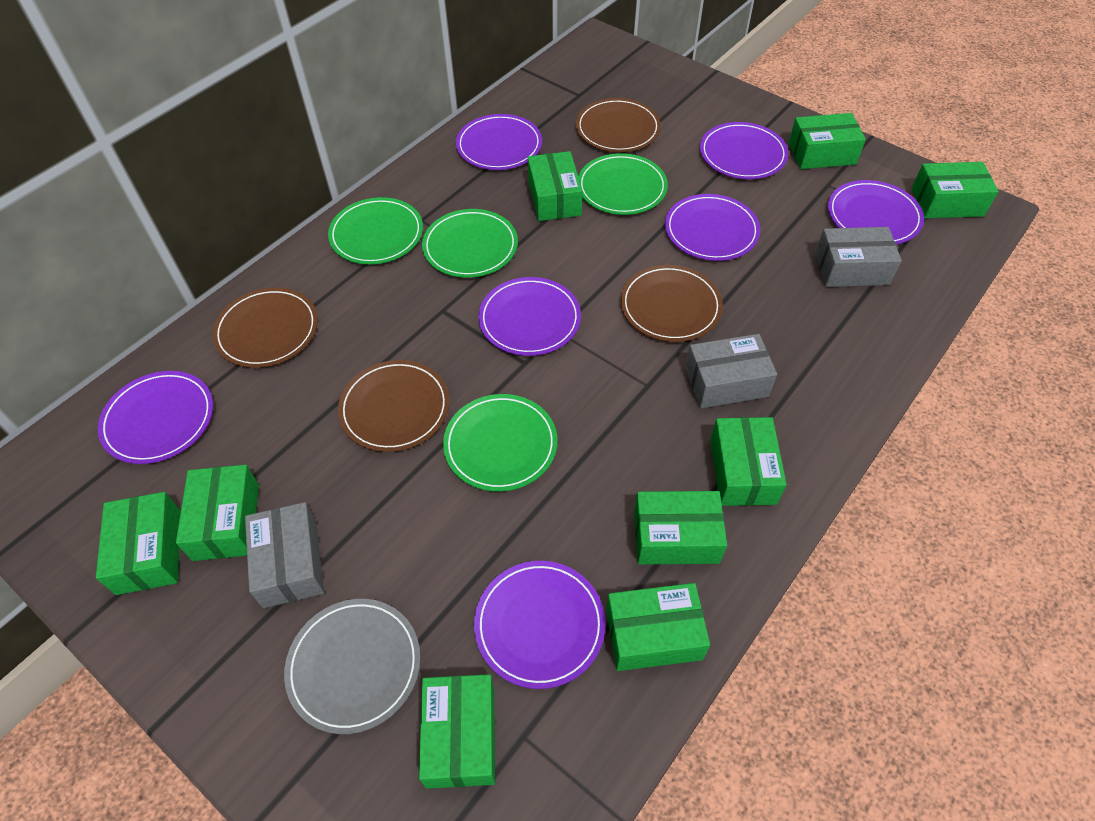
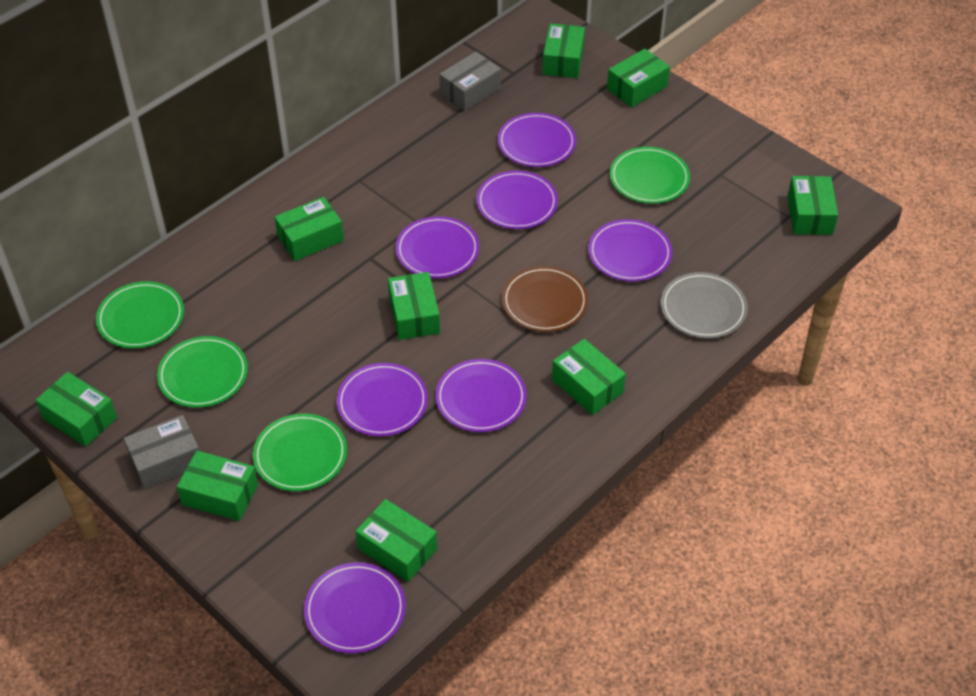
brown plate: 4 -> 1
grey box: 3 -> 2

